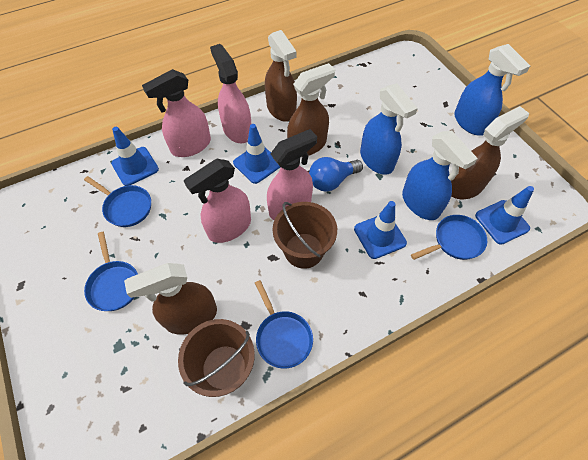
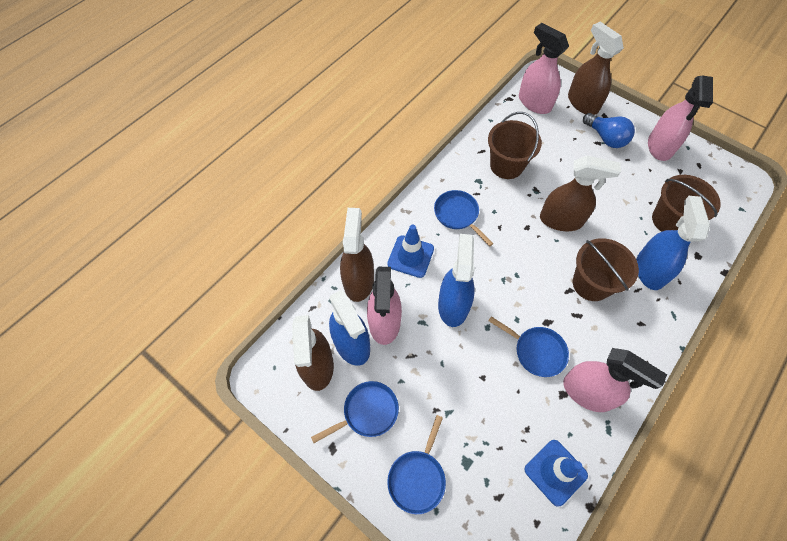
blue traffic cone: 4 -> 2
brown bucket: 2 -> 3

